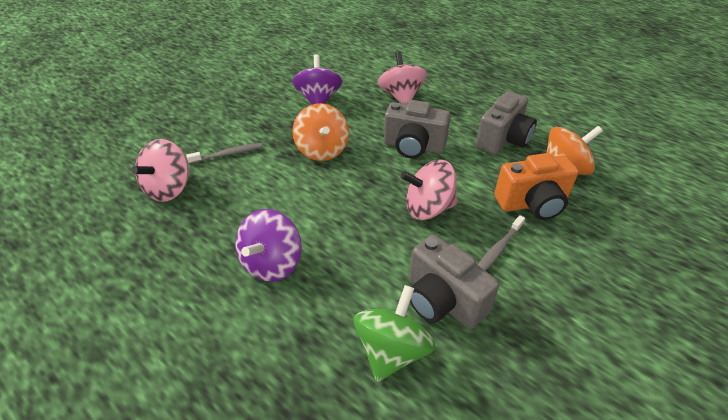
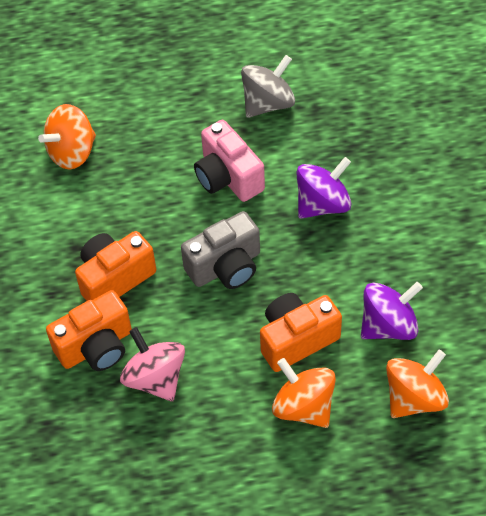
green spinning top: 1 -> 0
grey camera: 3 -> 1
grey spinning top: 0 -> 1
grey toothbrush: 2 -> 0
orange camera: 1 -> 3
orange spinning top: 2 -> 3
pink camera: 0 -> 1
pink spinning top: 3 -> 1

